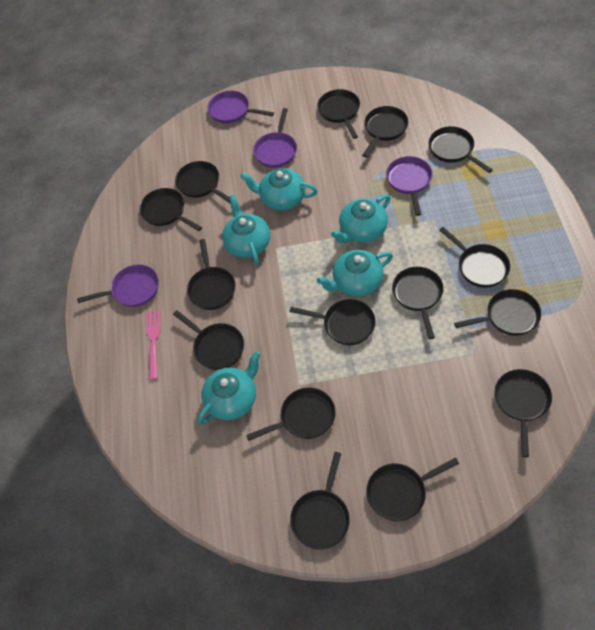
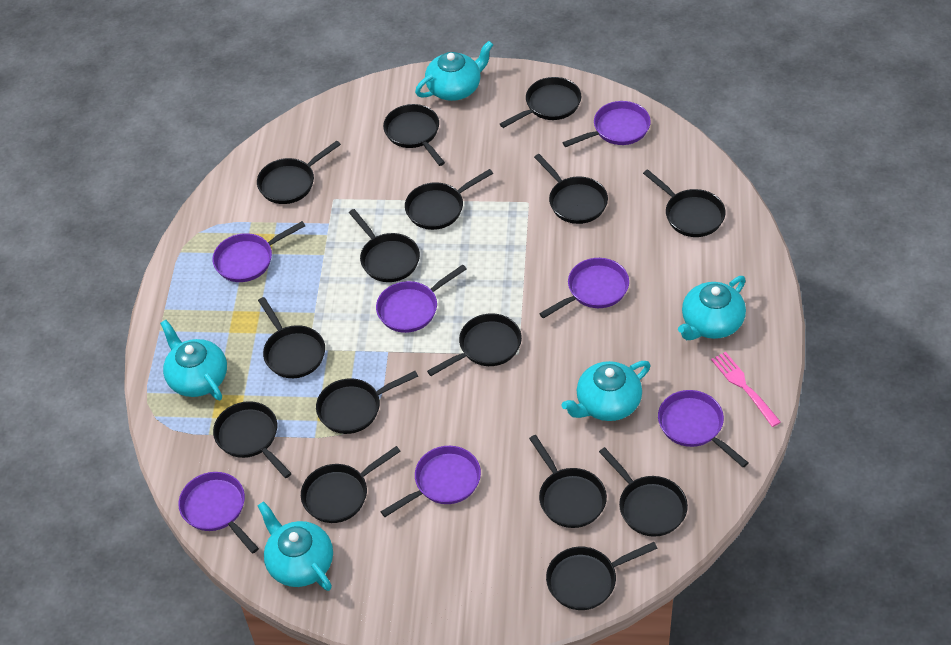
purple pan: 4 -> 7

